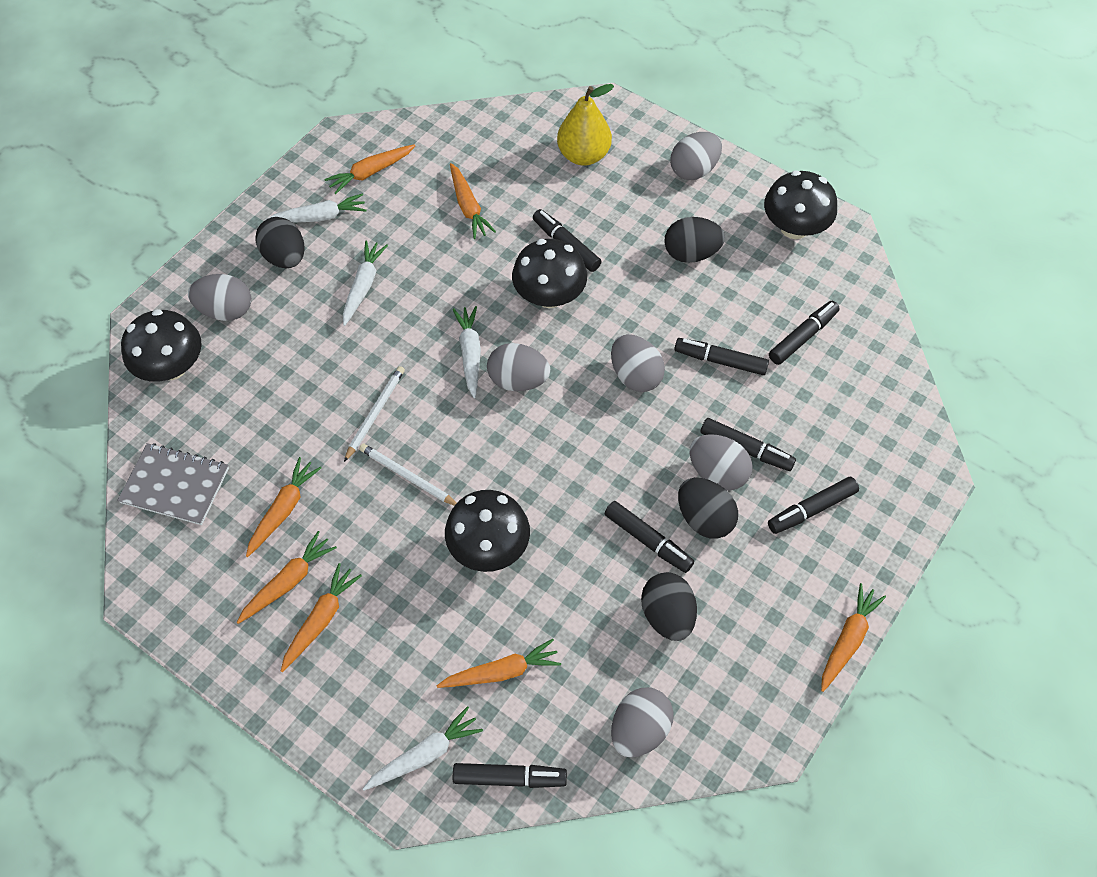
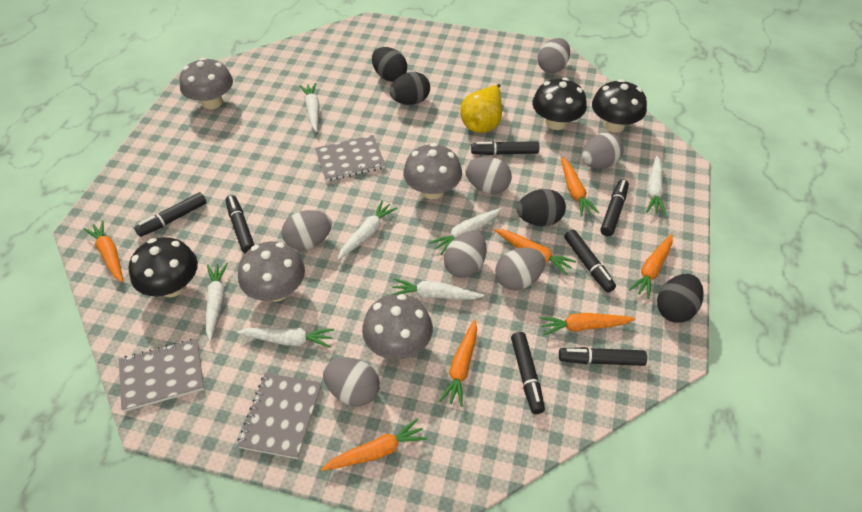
black mushroom: 4 -> 3
grey egg: 6 -> 7
grey mushroom: 0 -> 4
grey notebook: 1 -> 3
white carrot: 4 -> 7
white pencil: 2 -> 0

